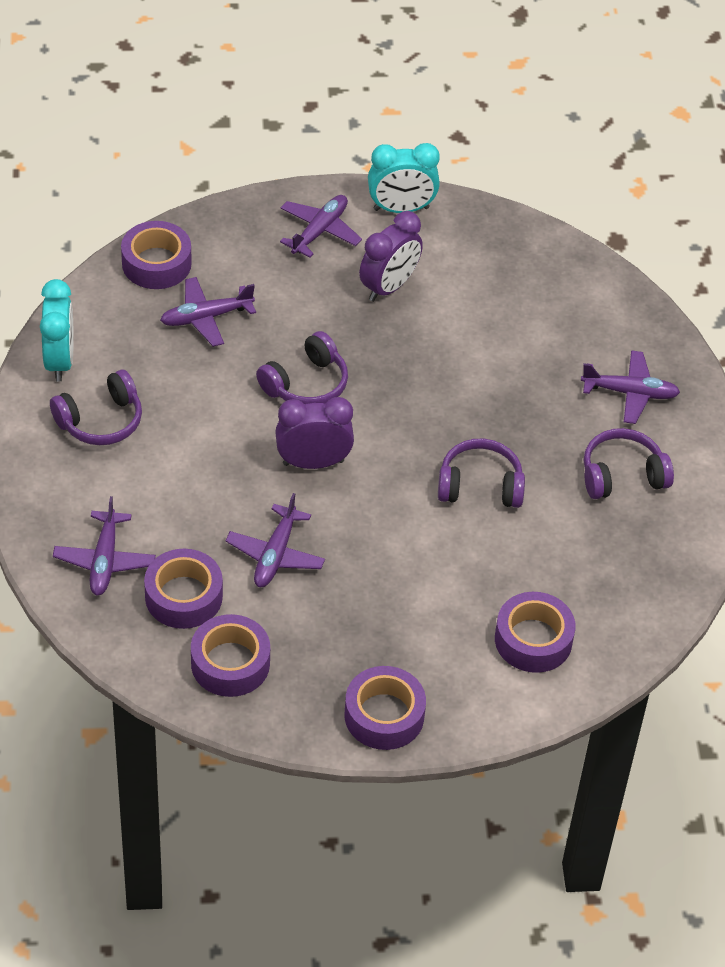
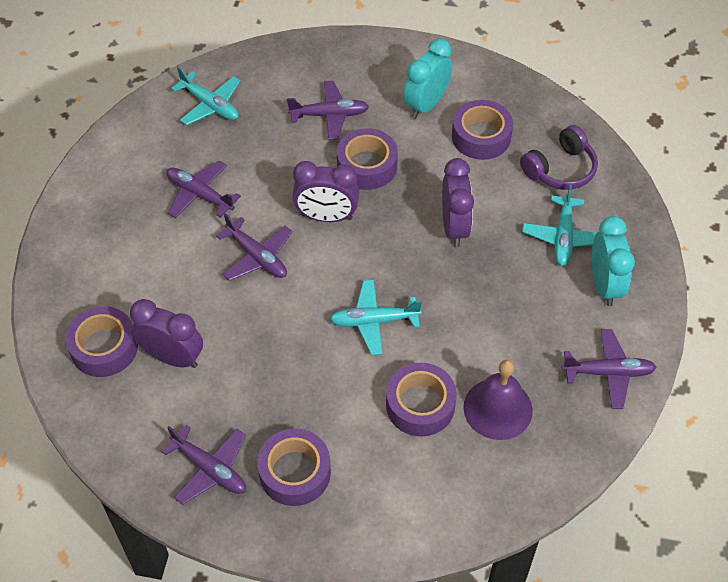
purple bell: 0 -> 1
purple clock: 2 -> 3
purple headphones: 4 -> 1
turquoise plane: 0 -> 3

